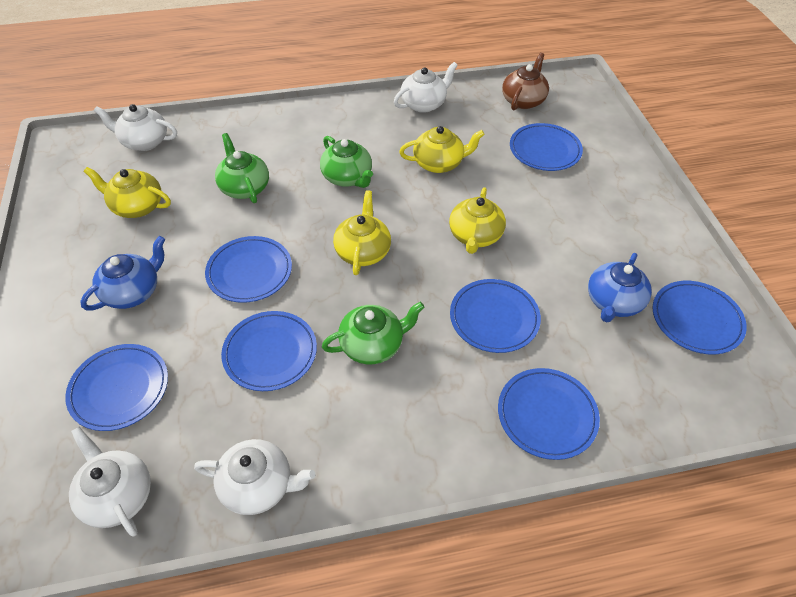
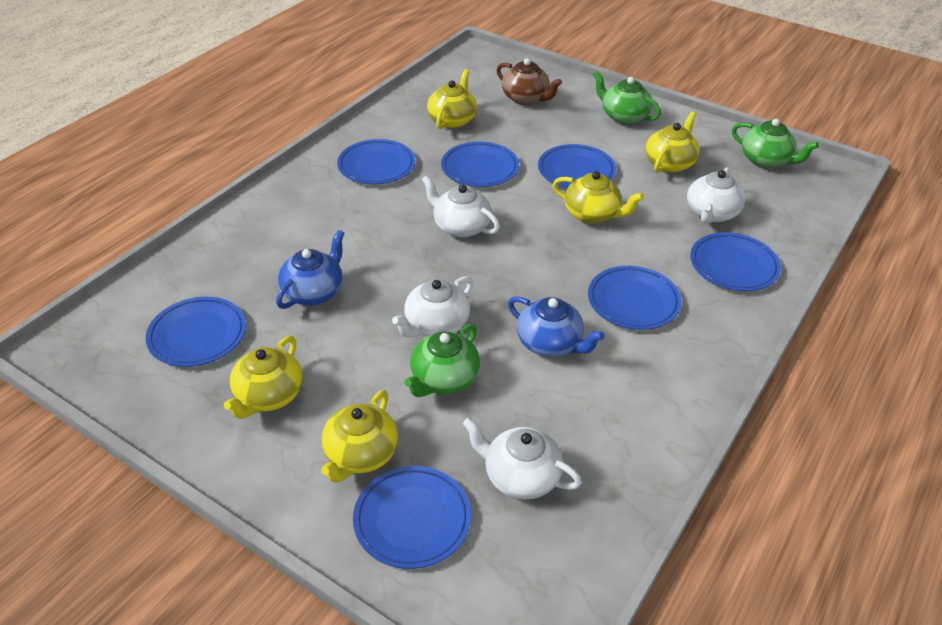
yellow teapot: 4 -> 5

